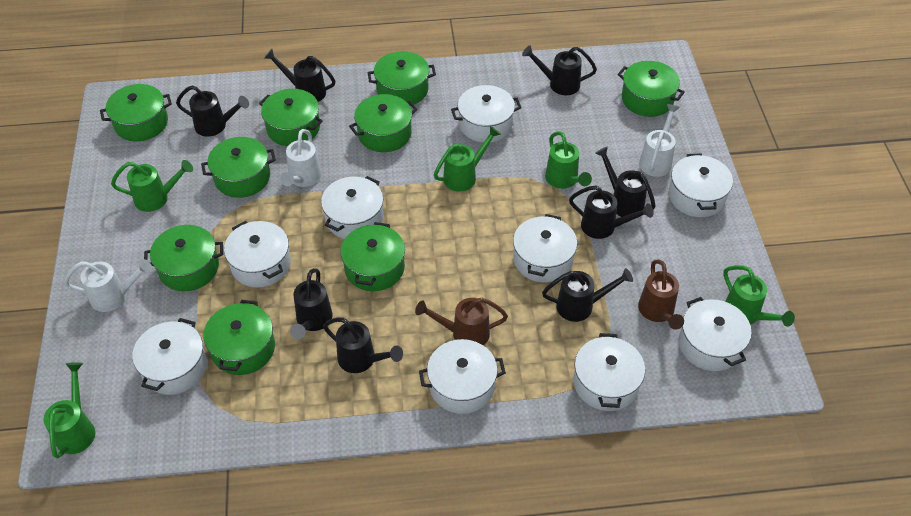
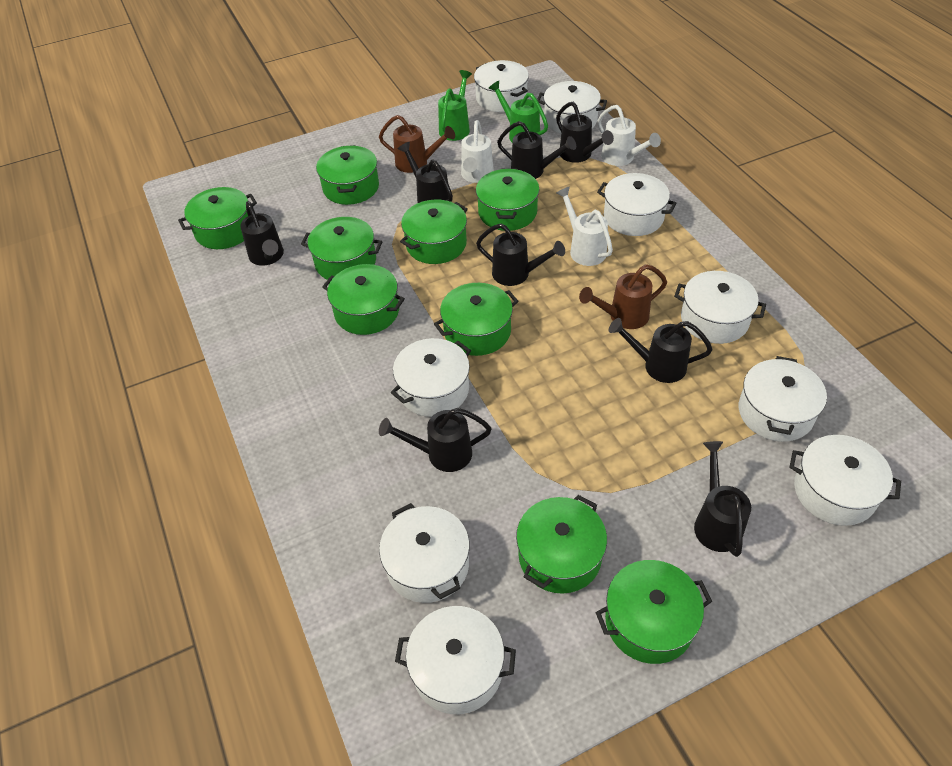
green watering can: 5 -> 2

